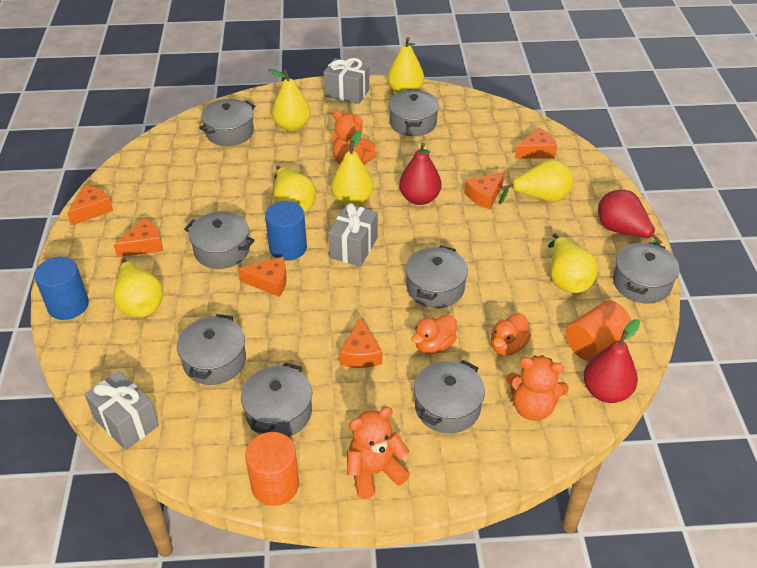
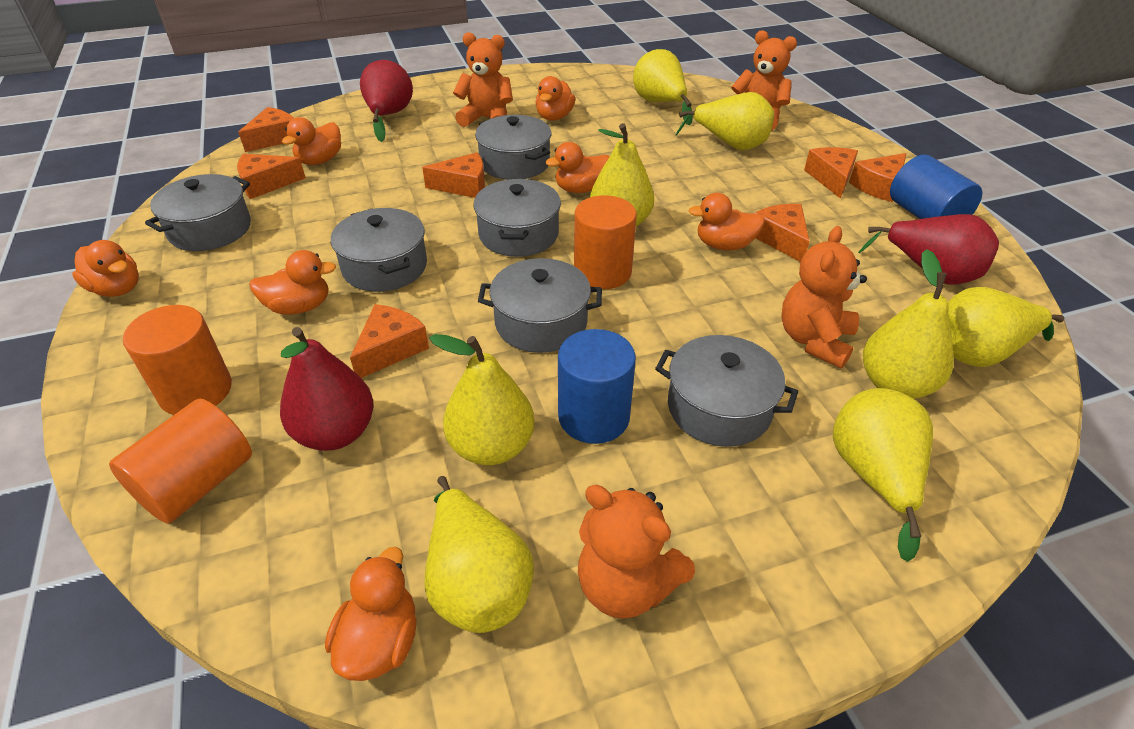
grey gift: 3 -> 0
grey pot: 8 -> 6
orange cheese: 6 -> 7
orange cylinder: 2 -> 3
orange duck: 2 -> 7
orange teddy bear: 3 -> 4
yellow pear: 7 -> 8

